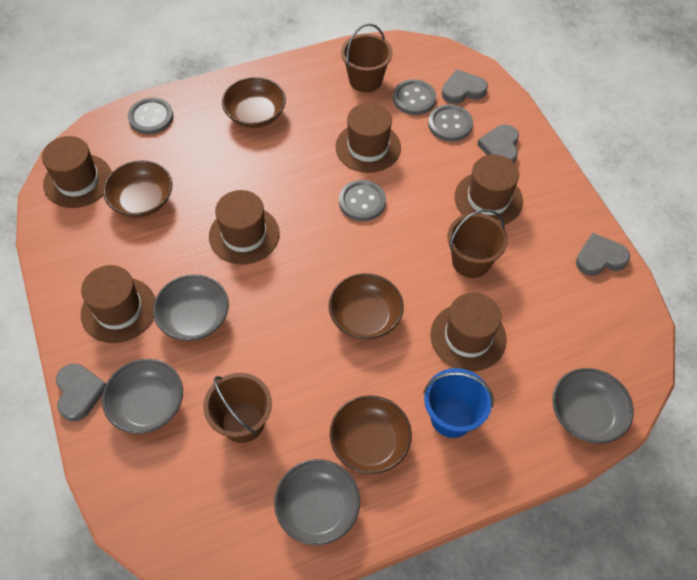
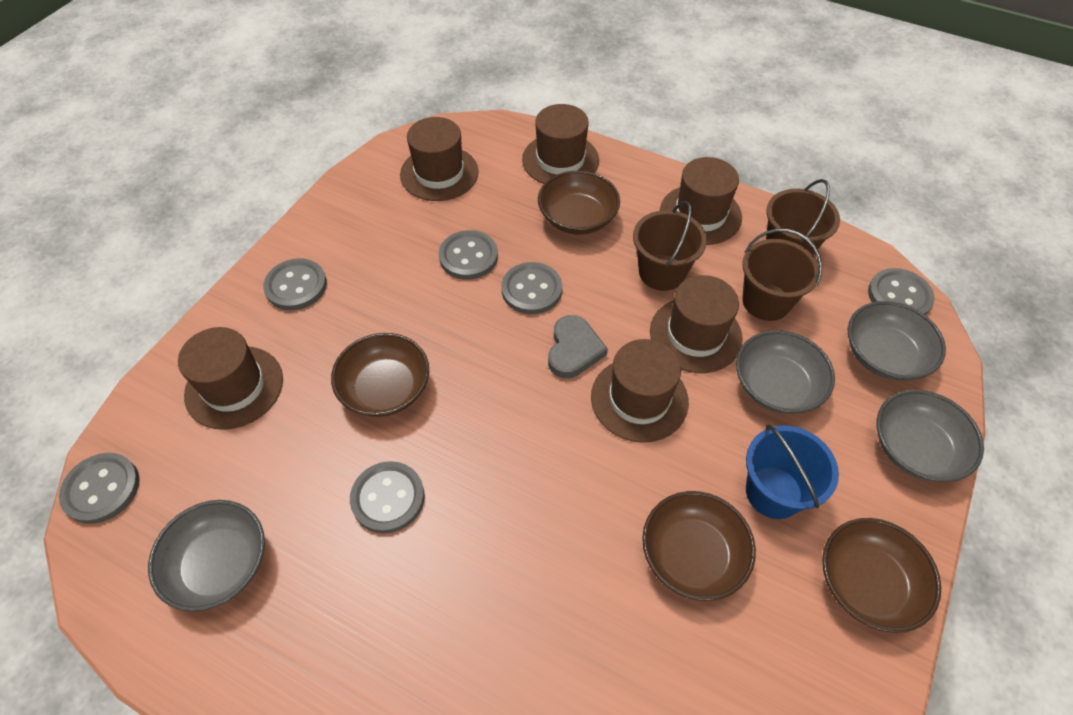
grey button: 4 -> 6
grey heart: 4 -> 1

